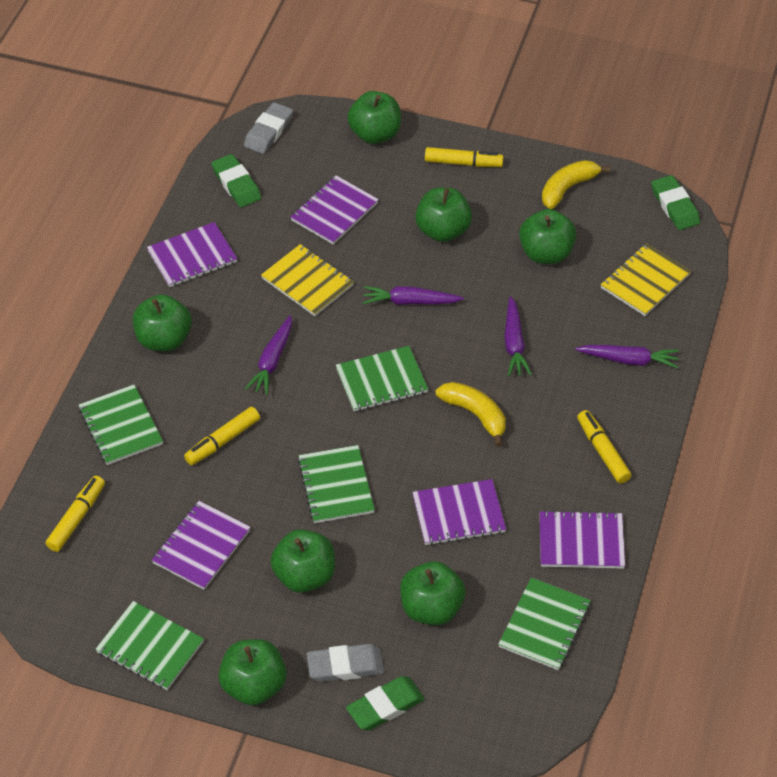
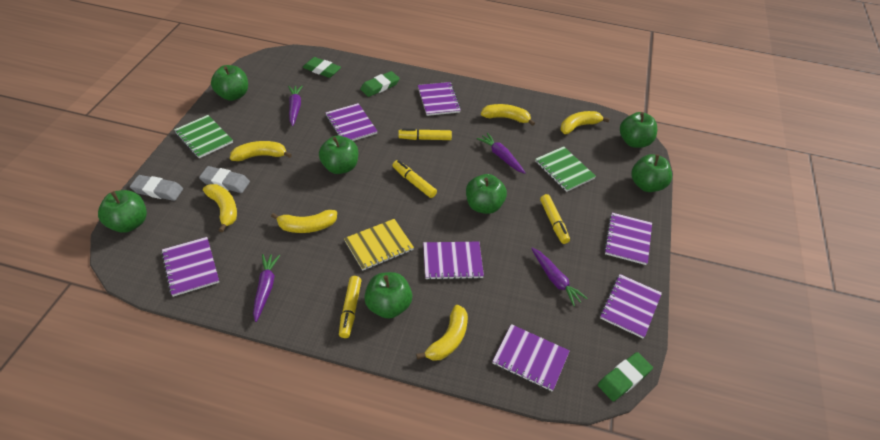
green notebook: 5 -> 2
purple notebook: 5 -> 7
yellow banana: 2 -> 6
yellow notebook: 2 -> 1

